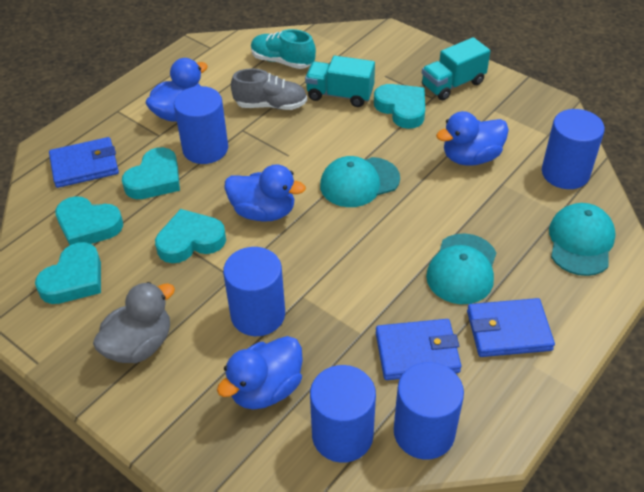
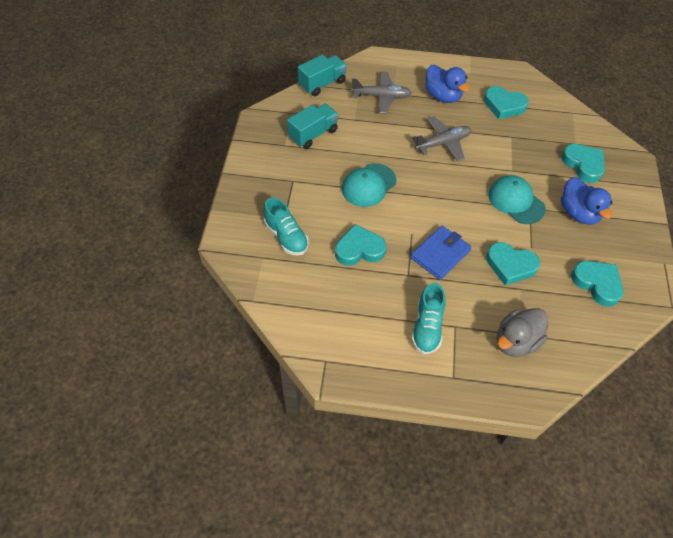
blue cylinder: 5 -> 0
blue duck: 4 -> 2
blue wallet: 3 -> 1
grey plane: 0 -> 2
grey shoe: 1 -> 0
turquoise cap: 3 -> 2
turquoise shoe: 1 -> 2

